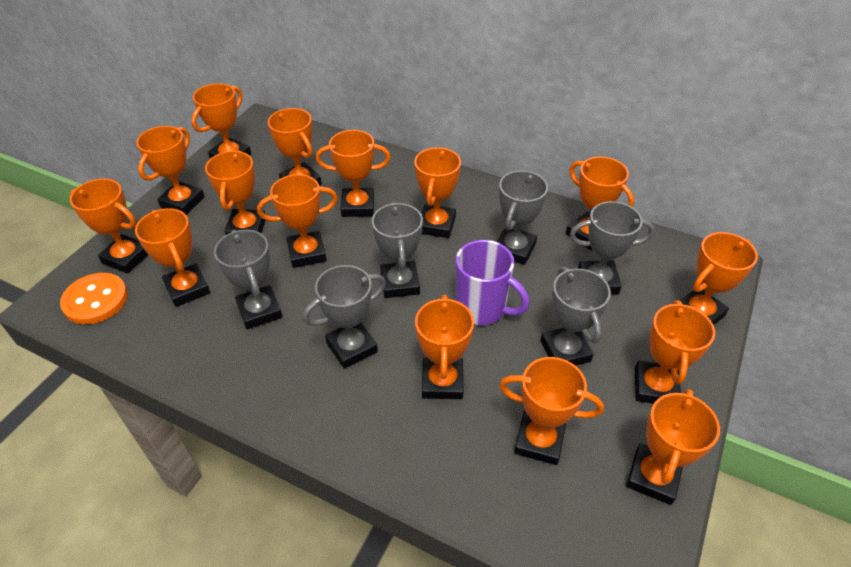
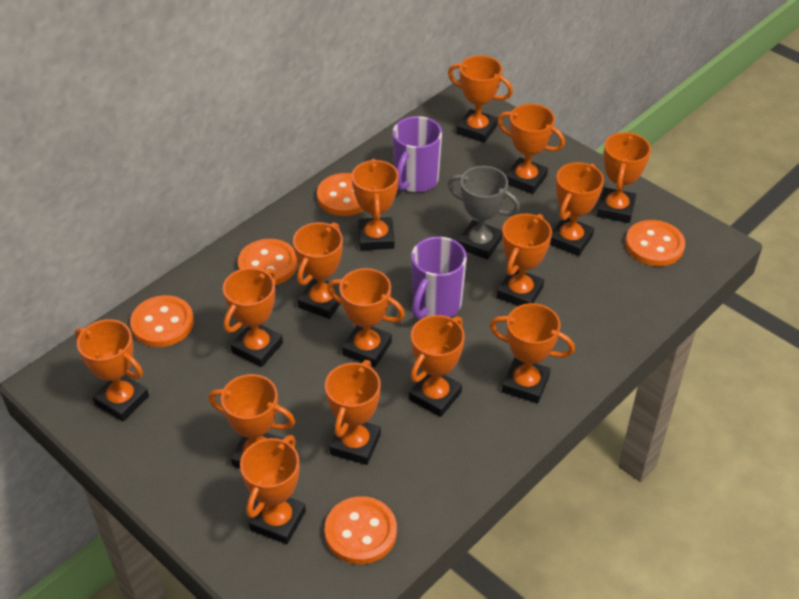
grey trophy: 6 -> 1
orange button: 1 -> 5
purple mug: 1 -> 2

